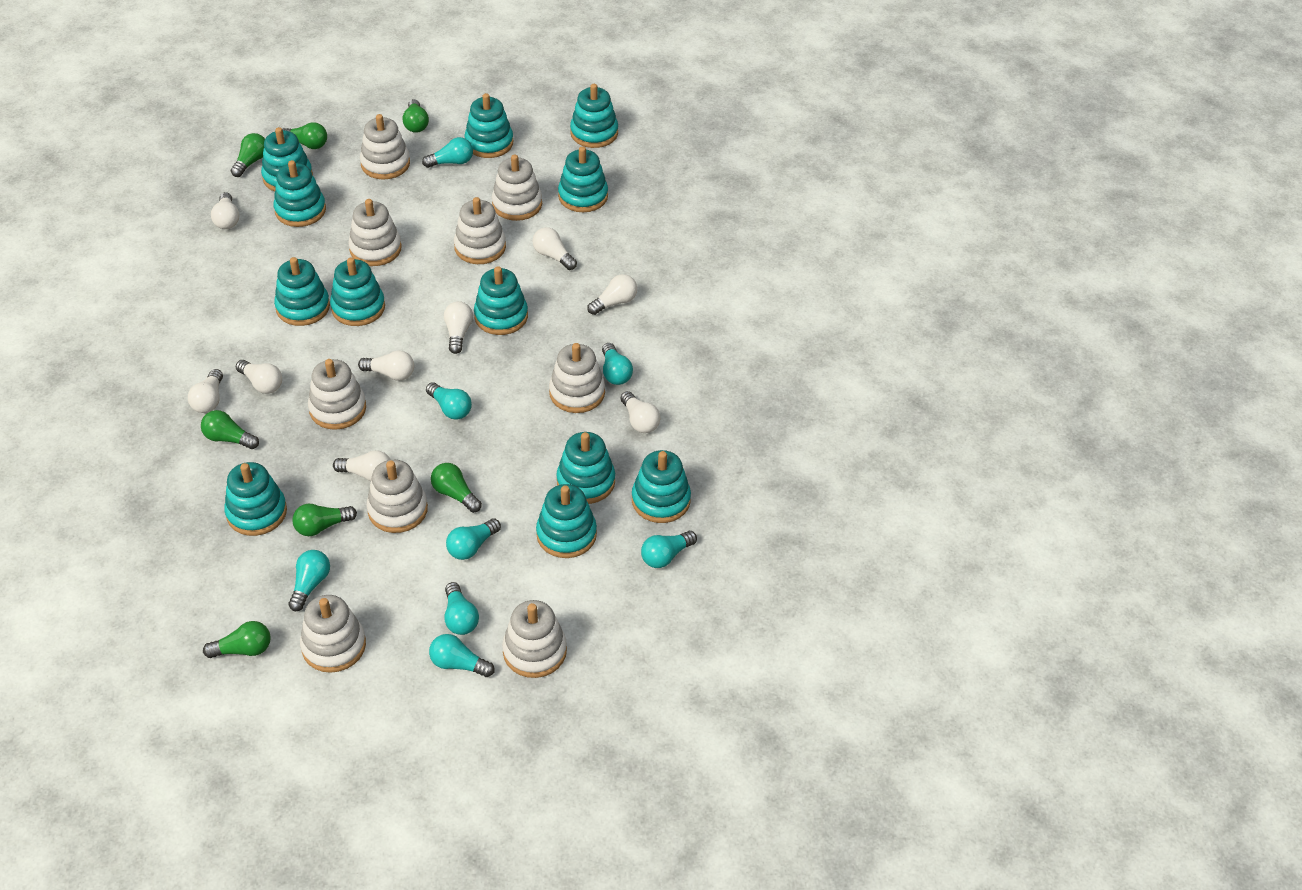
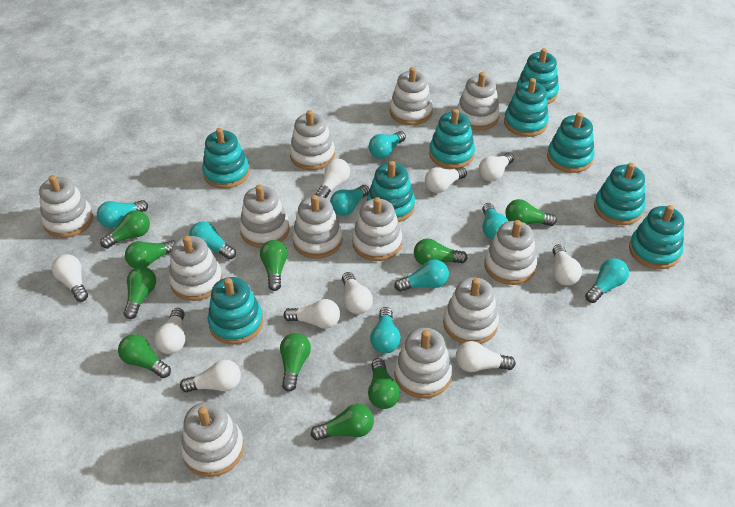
green light bulb: 7 -> 10
turquoise stacking toy: 12 -> 9
white light bulb: 9 -> 10
white stacking toy: 9 -> 12

